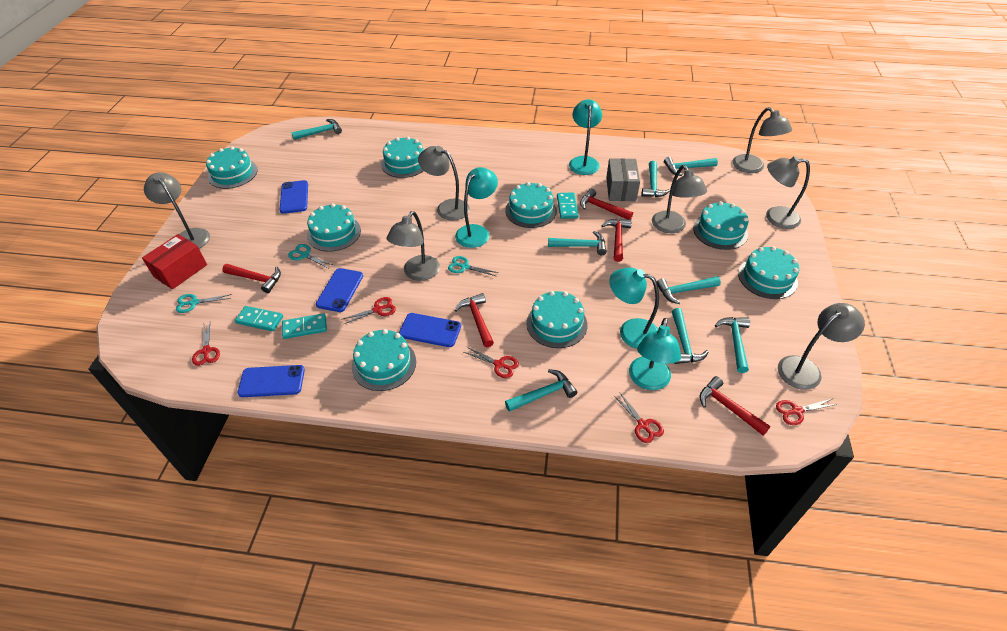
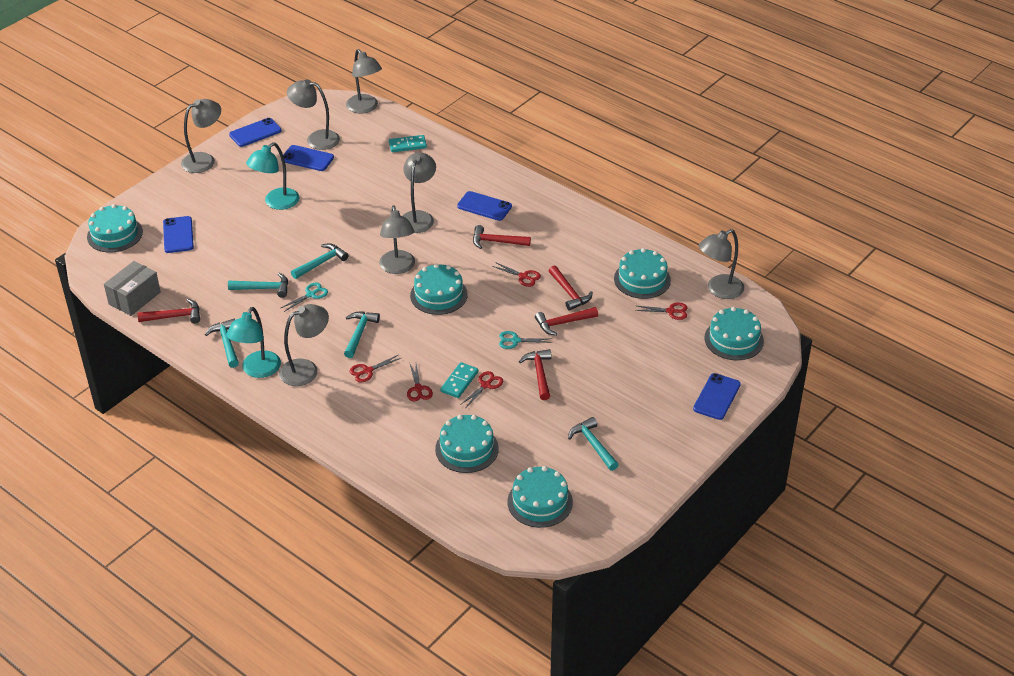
blue phone: 4 -> 5
red box: 1 -> 0
turquoise cake: 8 -> 6
turquoise domino: 3 -> 2
turquoise hammer: 8 -> 5
turquoise lamp: 4 -> 2
turquoise scissors: 3 -> 2

